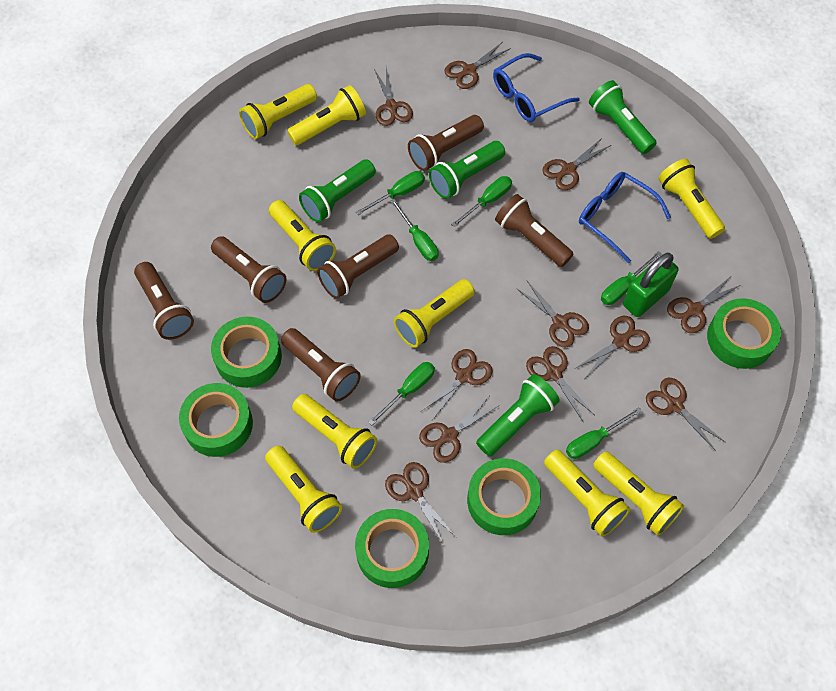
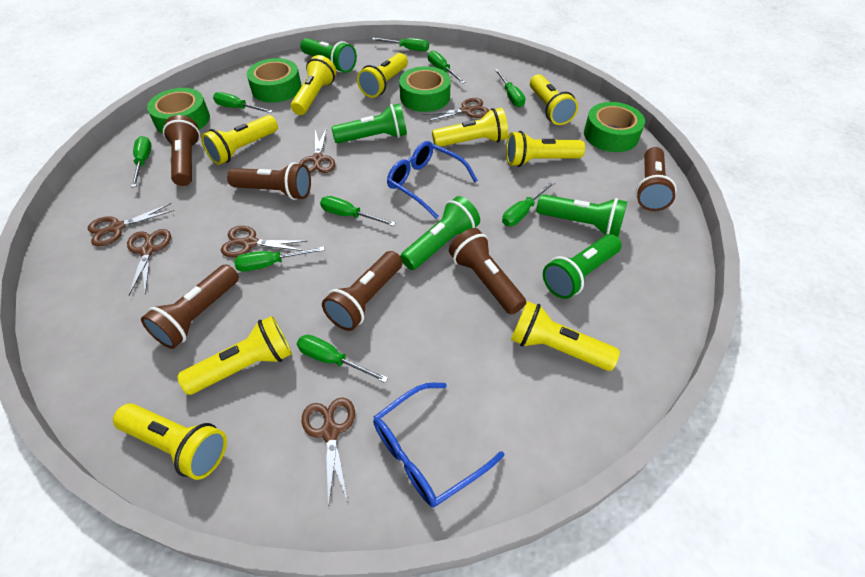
brown scissors: 11 -> 6
green flashlight: 4 -> 5
green padlock: 1 -> 0
green screwdriver: 6 -> 9
green tape: 5 -> 4

